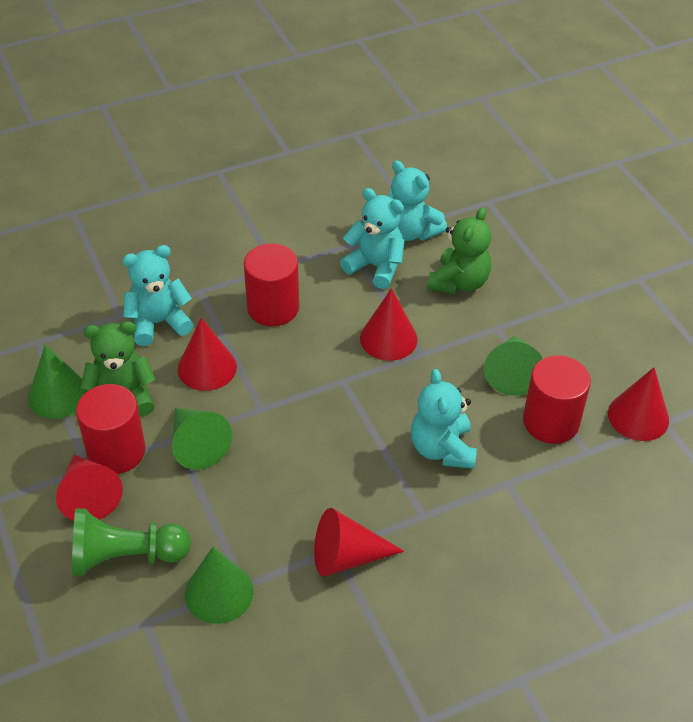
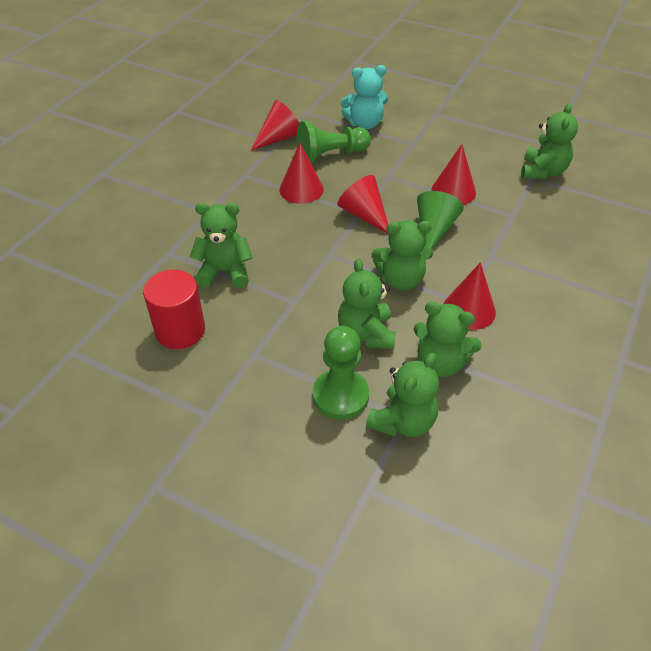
green cone: 4 -> 1
green pawn: 1 -> 2
green teddy bear: 2 -> 6
red cylinder: 3 -> 1
turquoise teddy bear: 4 -> 1

